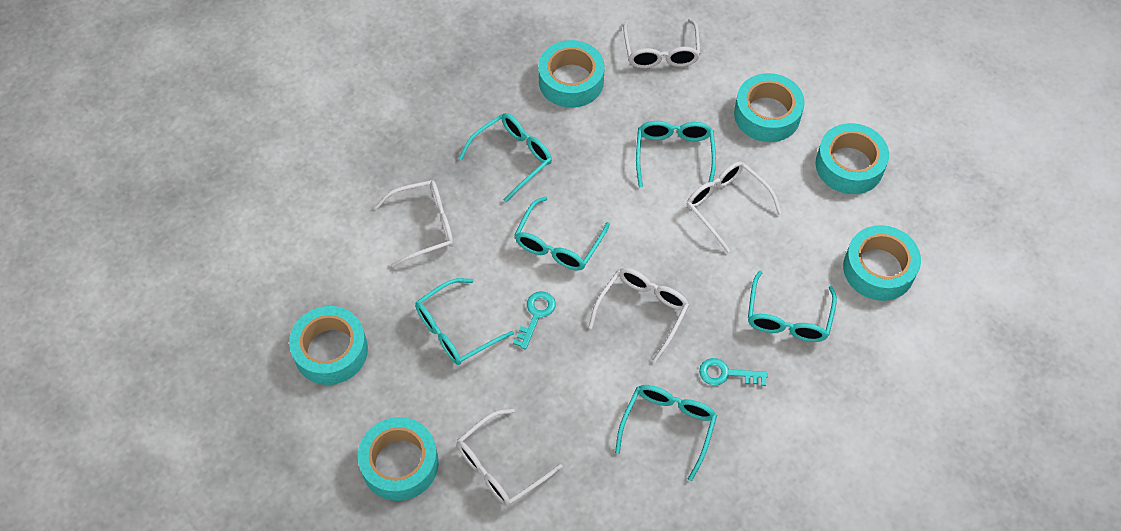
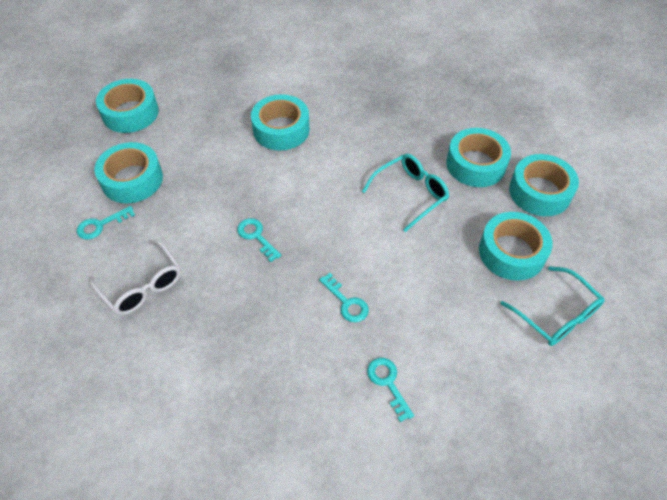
turquoise glasses: 6 -> 2
turquoise key: 2 -> 4
white glasses: 5 -> 1

